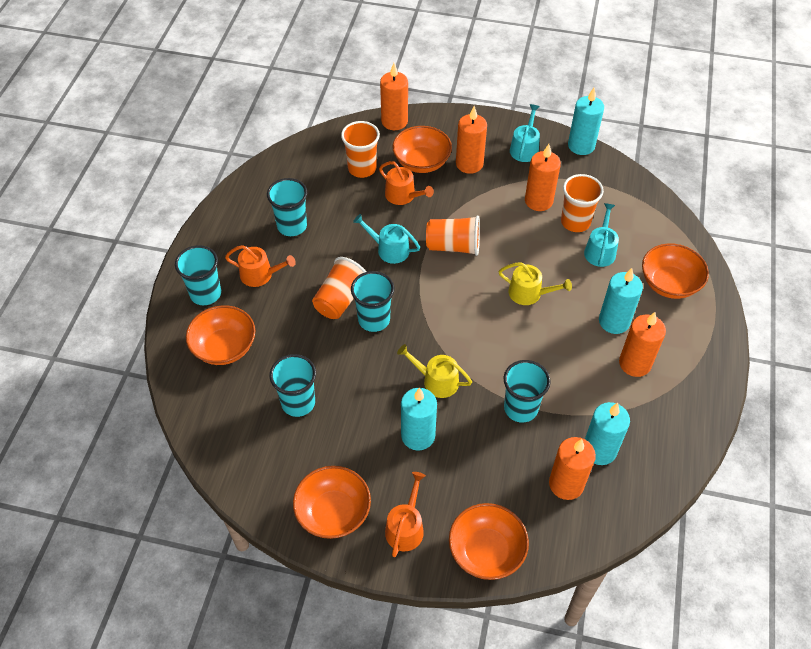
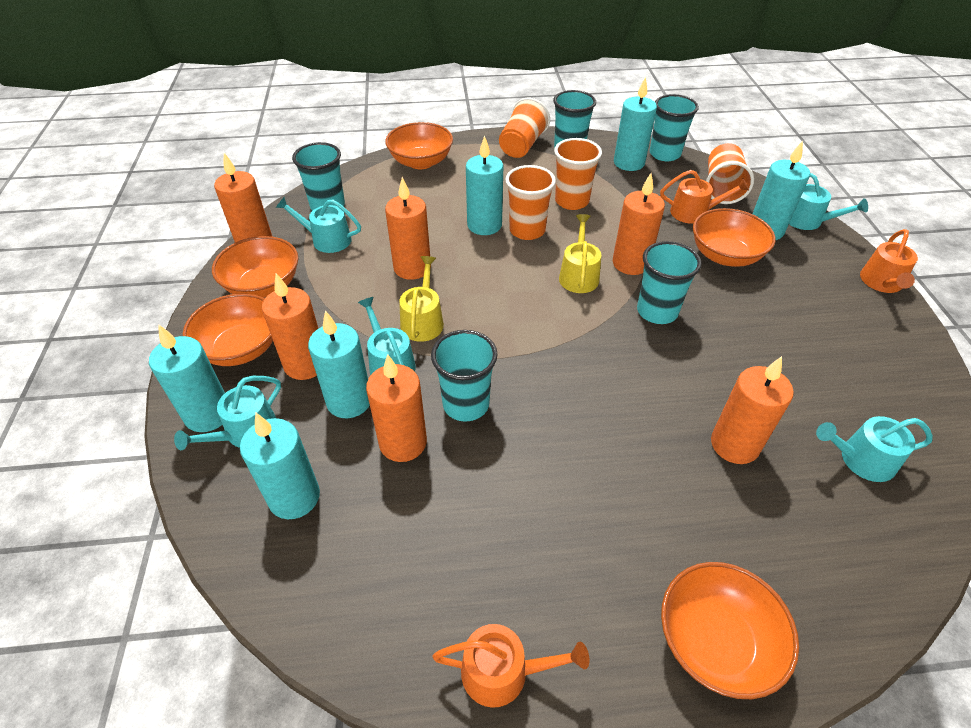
orange candle: 5 -> 6
turquoise candle: 4 -> 6
turquoise watering can: 3 -> 5

